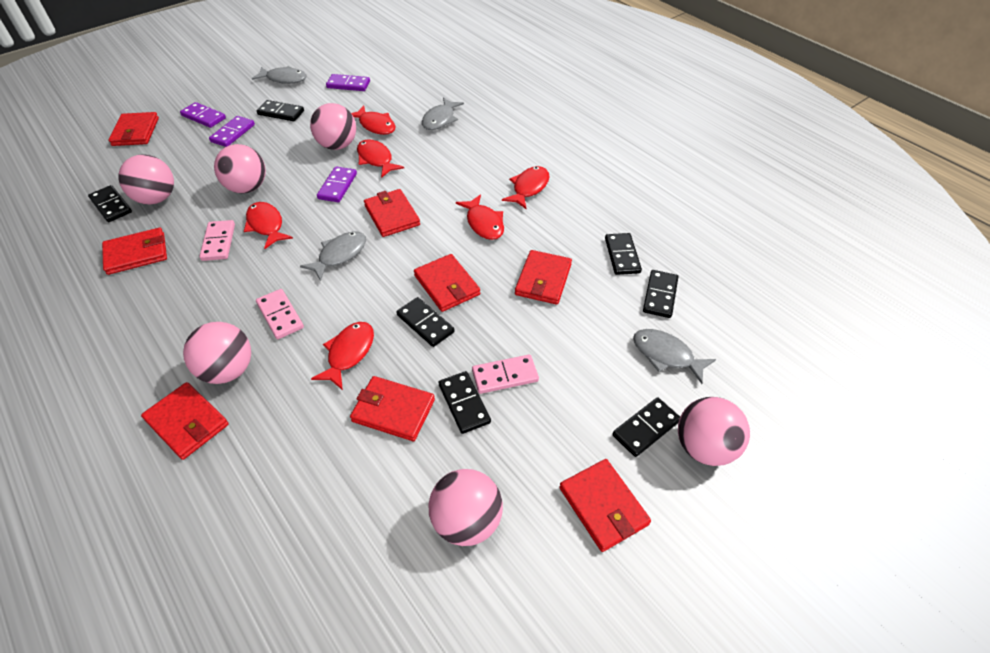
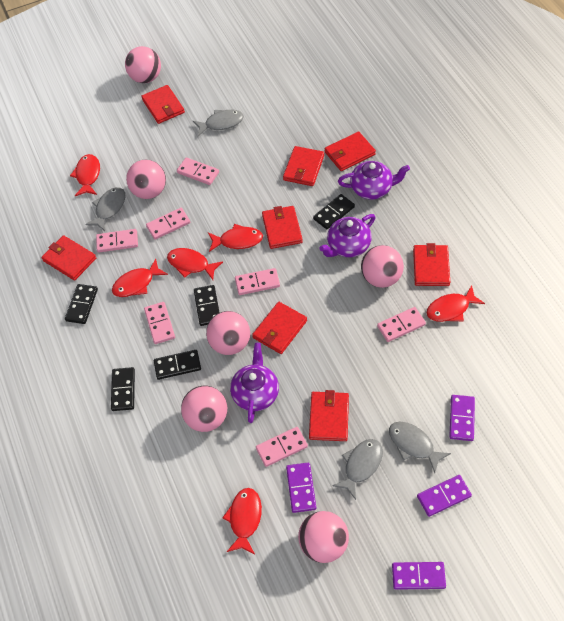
black domino: 7 -> 5
pink domino: 3 -> 7
purple teapot: 0 -> 3

